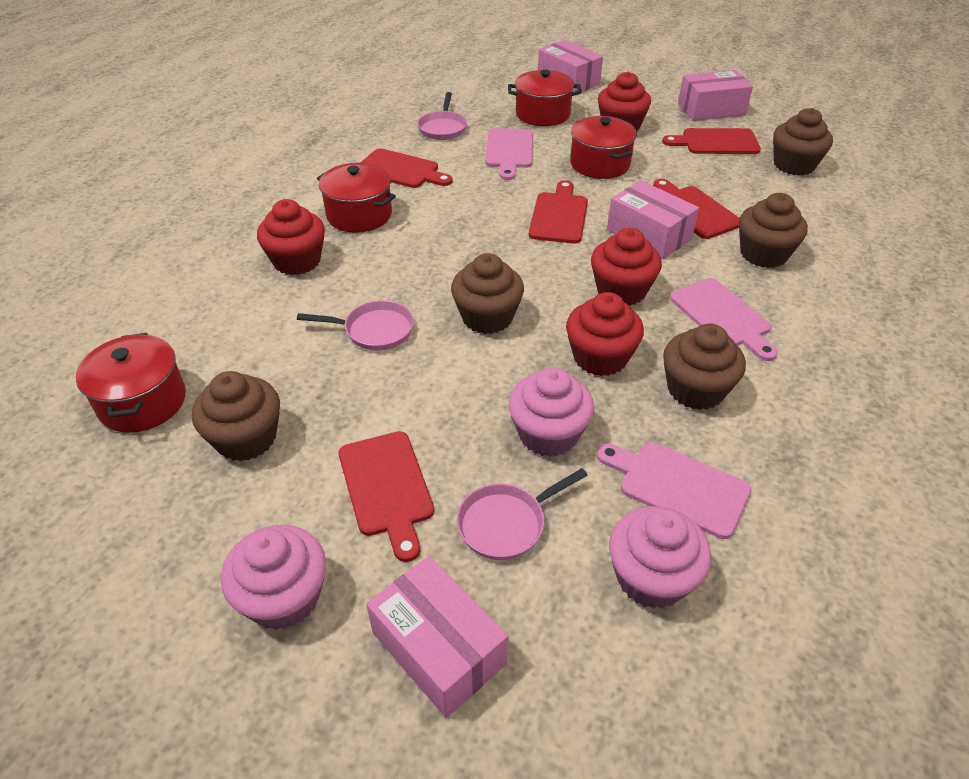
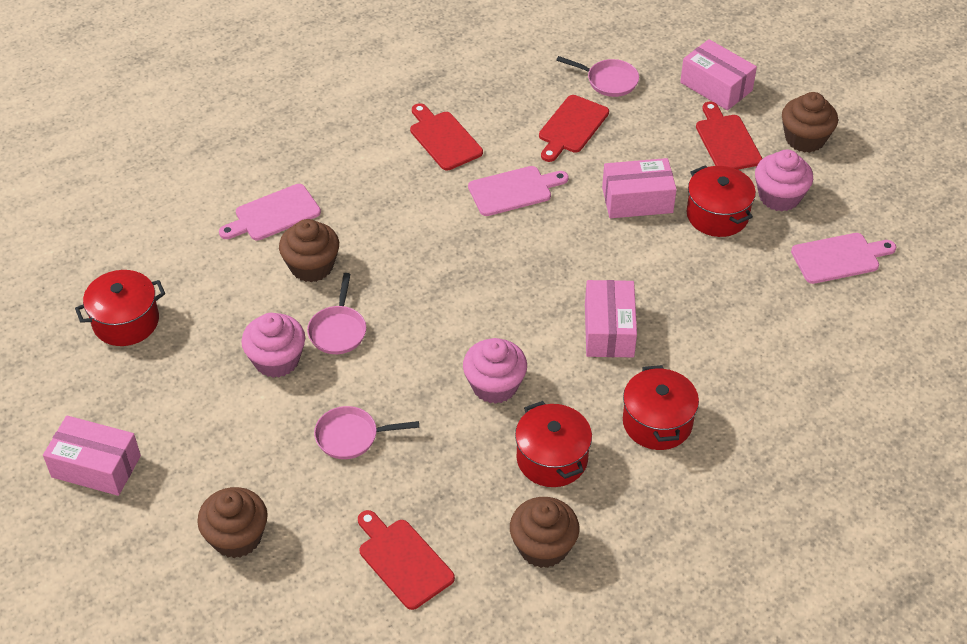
brown cupcake: 5 -> 4
red cupcake: 4 -> 0
red cutting board: 5 -> 4

